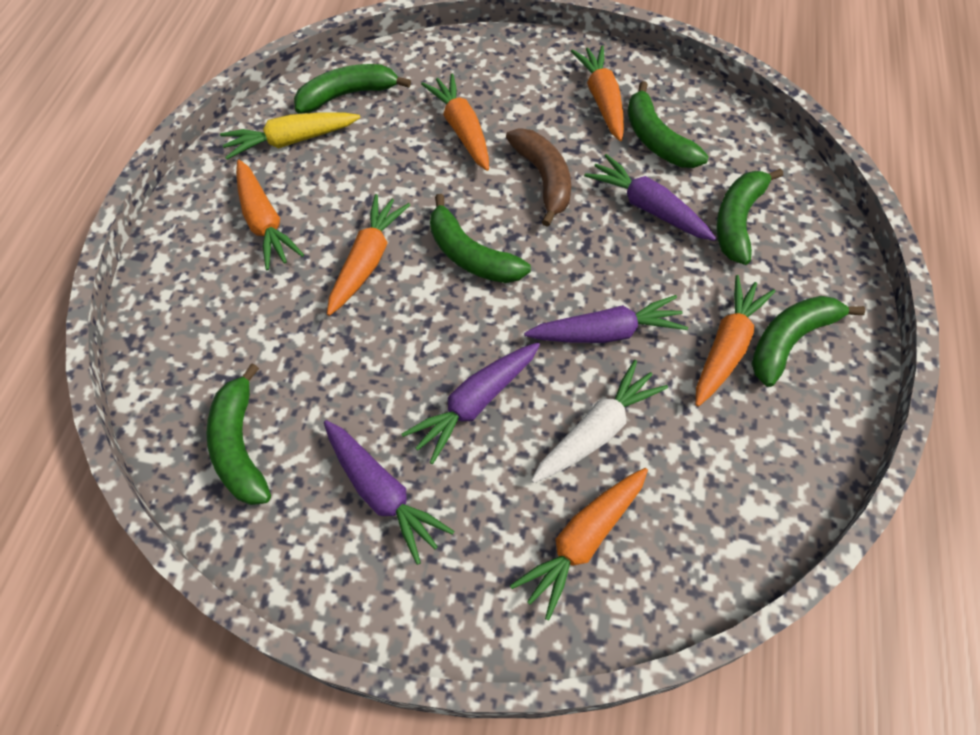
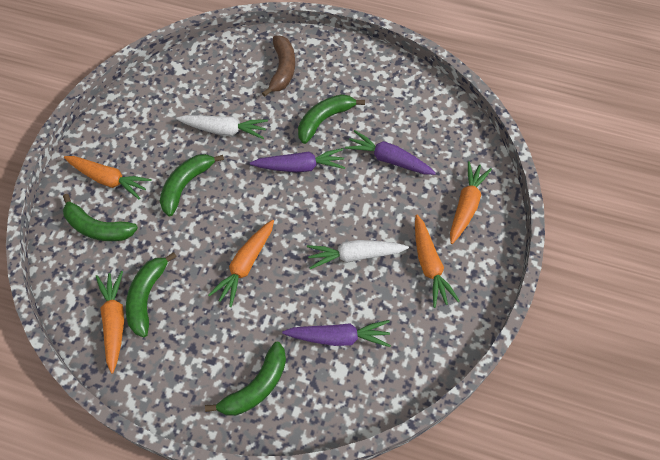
green banana: 6 -> 5
orange carrot: 6 -> 5
purple carrot: 4 -> 3
white carrot: 1 -> 2
yellow carrot: 1 -> 0

